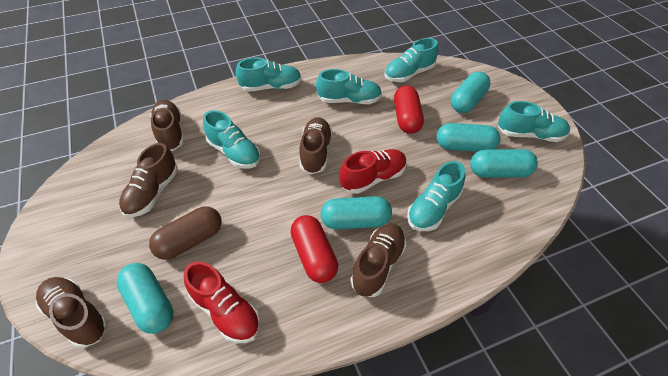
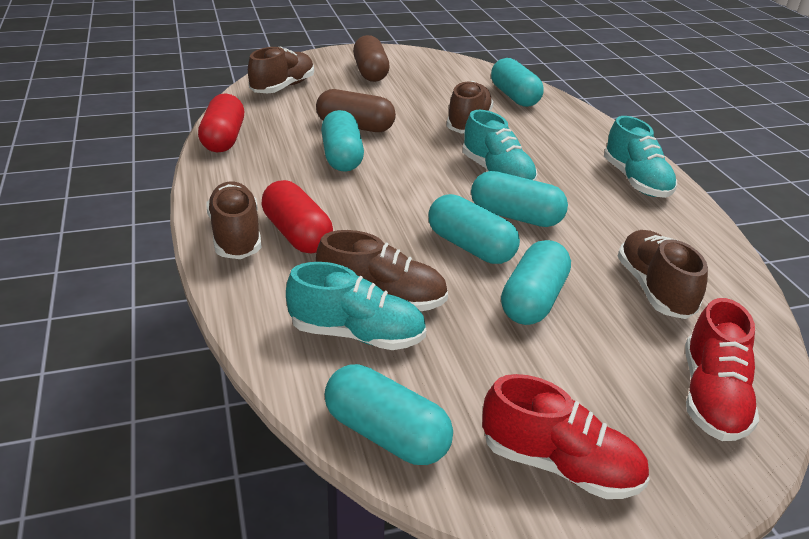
brown capsule: 1 -> 2
turquoise capsule: 5 -> 6
turquoise shoe: 6 -> 3

